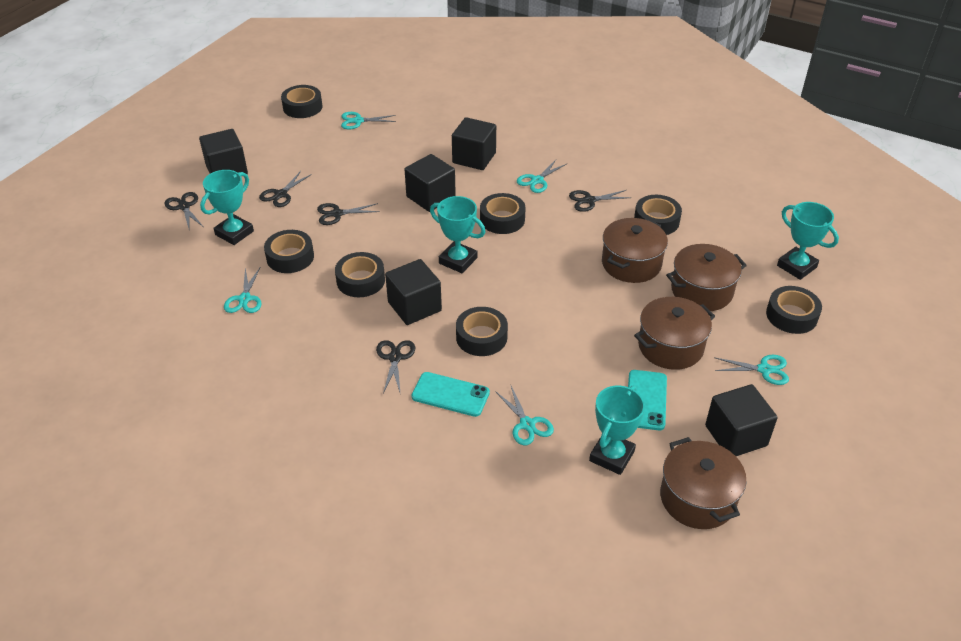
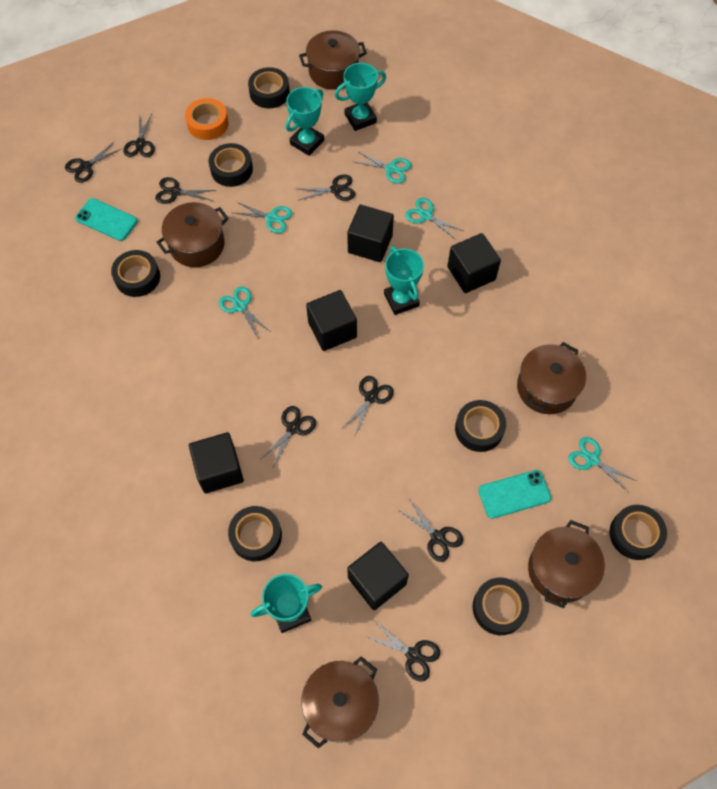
black scissors: 5 -> 8
brown pot: 4 -> 5
orange tape: 0 -> 1

